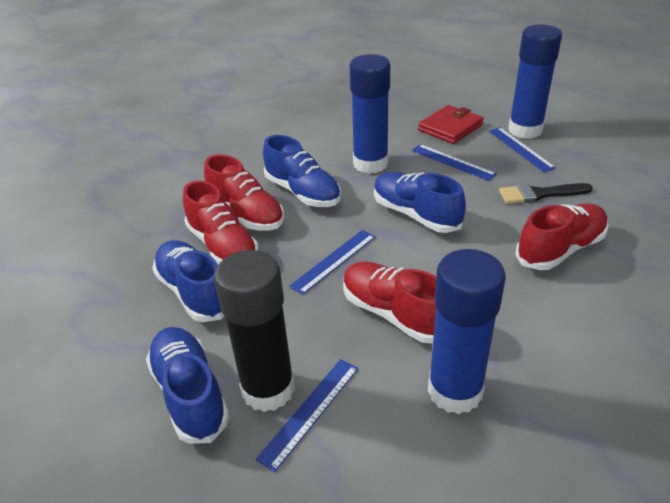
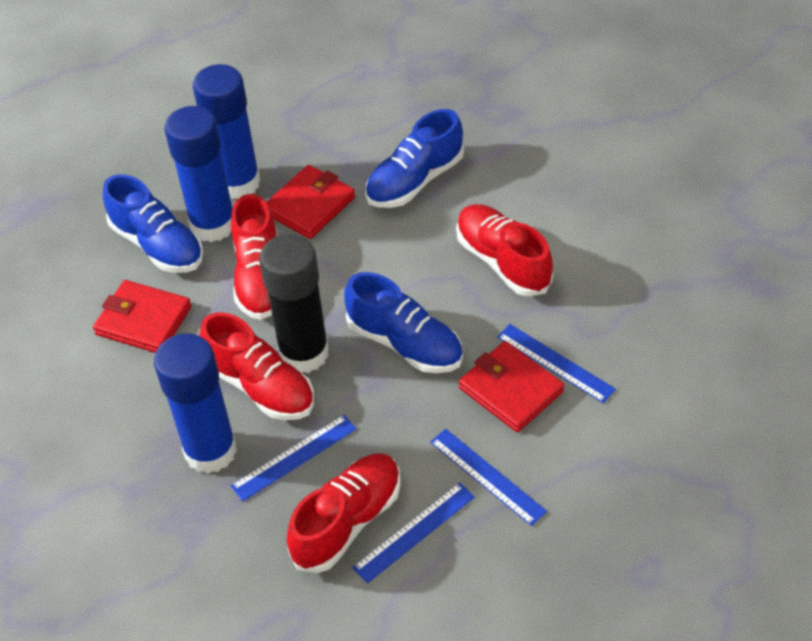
black brush: 1 -> 0
blue shoe: 4 -> 3
red wallet: 1 -> 3

